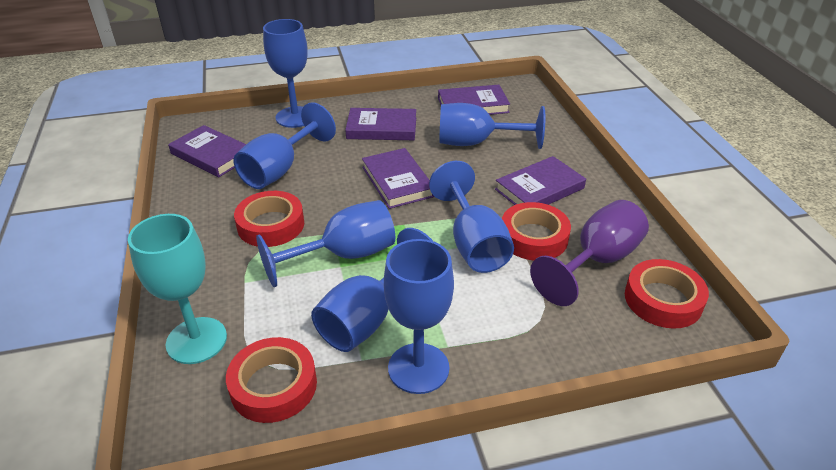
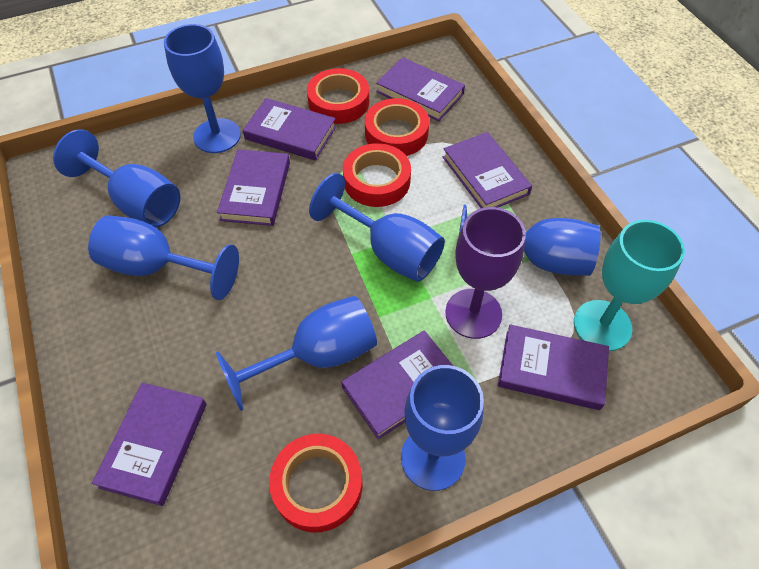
purple book: 5 -> 7

